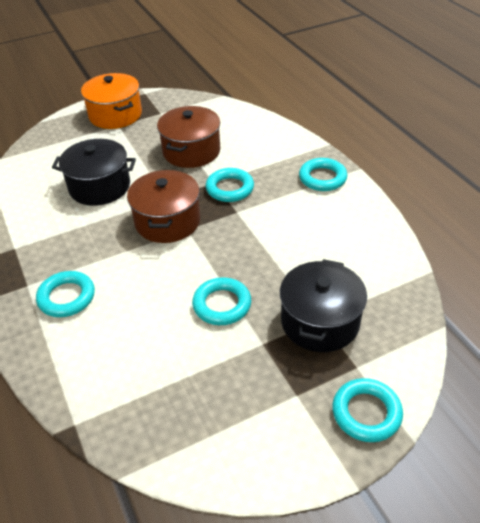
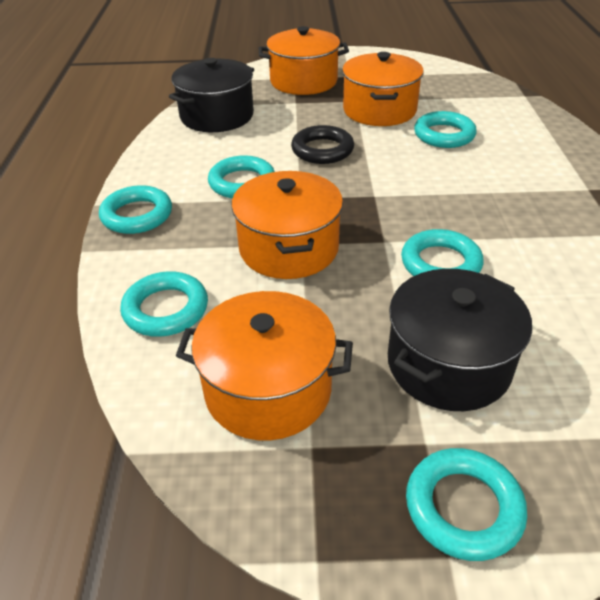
black ring: 0 -> 1
brown pot: 2 -> 0
orange pot: 1 -> 4
turquoise ring: 5 -> 6

